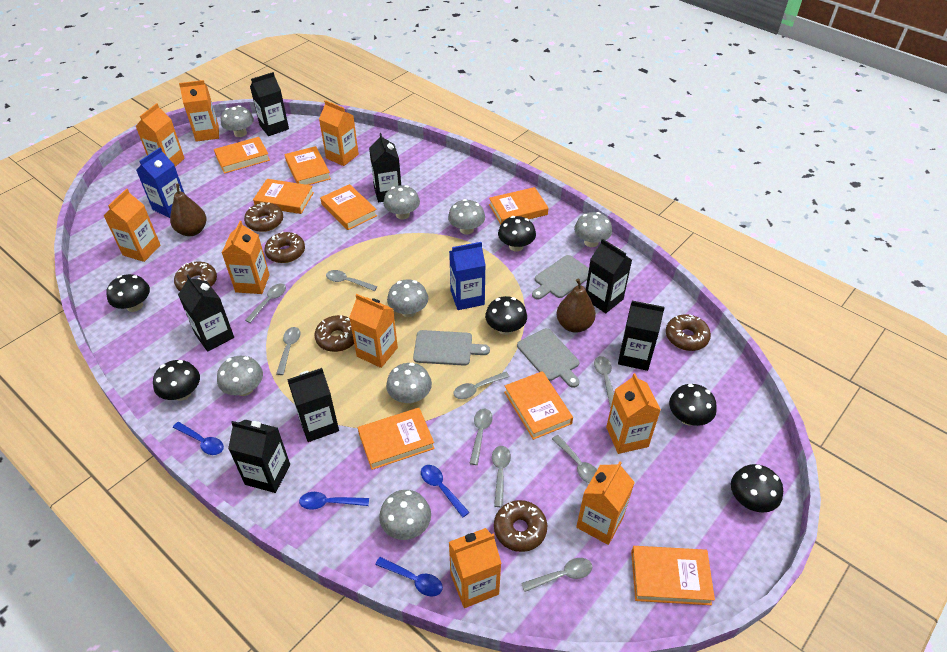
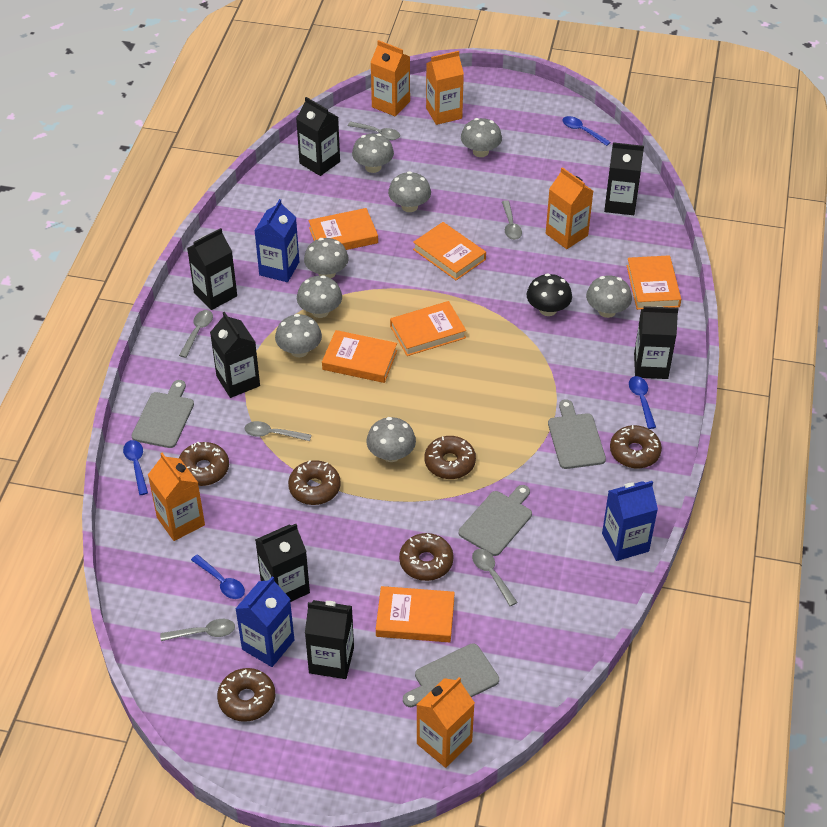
black mushroom: 6 -> 1
blue carton: 2 -> 3
brown pear: 2 -> 0
grey cutting board: 3 -> 4
grey spoon: 9 -> 6
orange book: 8 -> 6
orange carton: 9 -> 5

